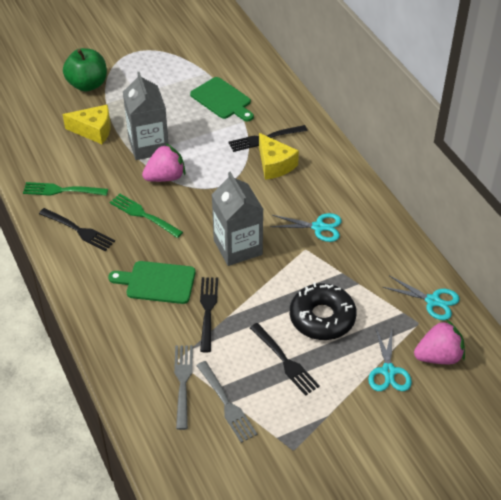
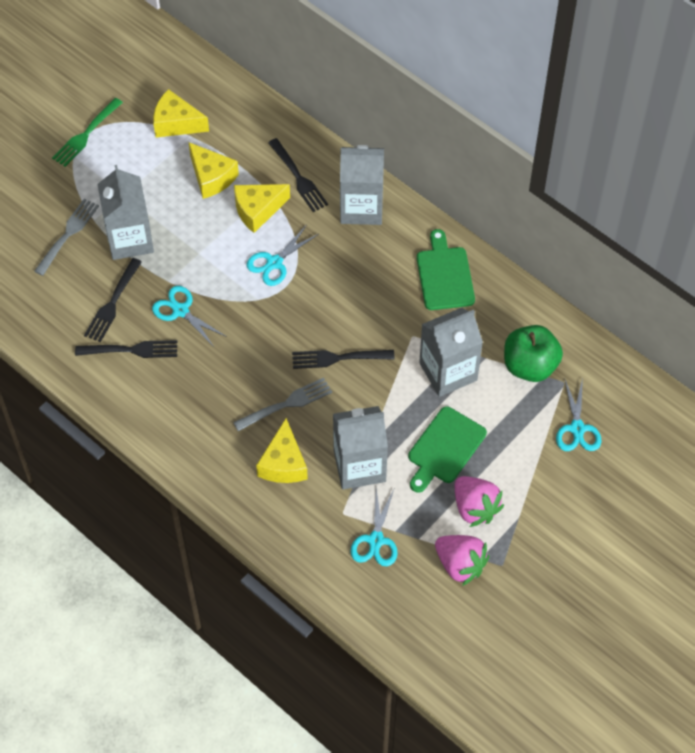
black donut: 1 -> 0
green fork: 2 -> 1
grey carton: 2 -> 4
turquoise scissors: 3 -> 4
yellow cheese: 2 -> 4

